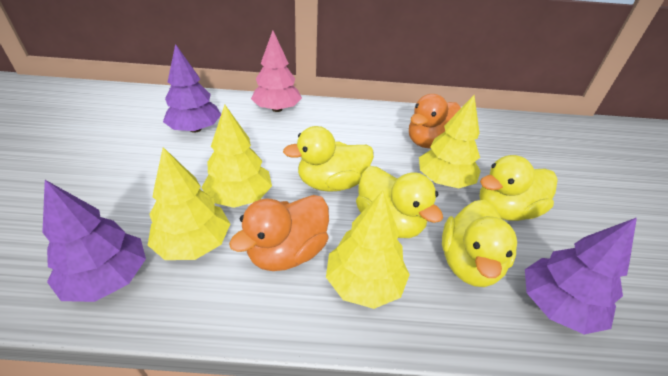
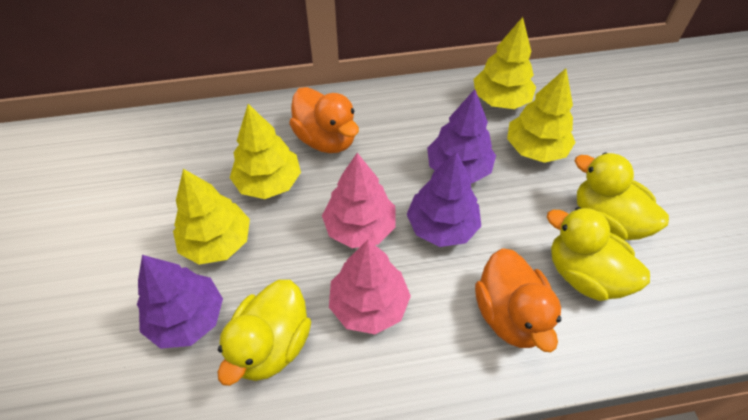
pink tree: 1 -> 2
yellow duck: 4 -> 3

